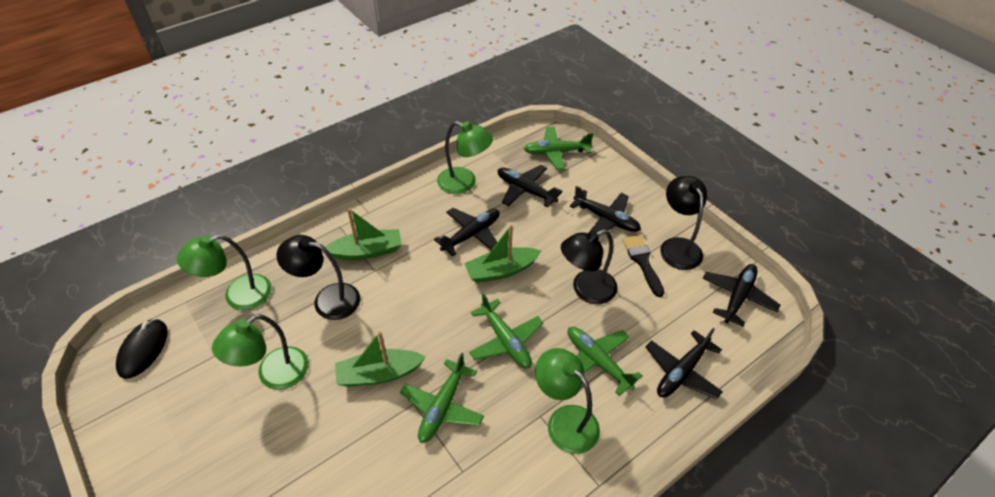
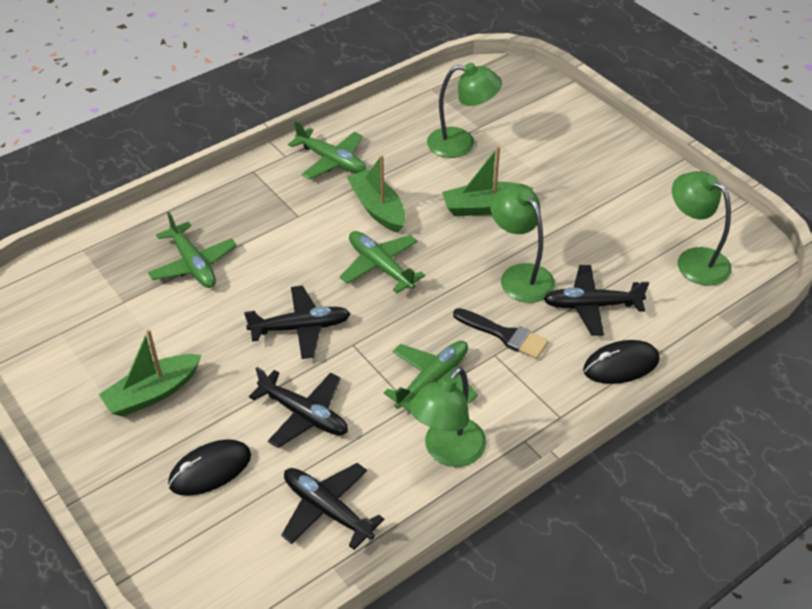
black lamp: 3 -> 0
black mouse: 1 -> 2
black plane: 5 -> 4

